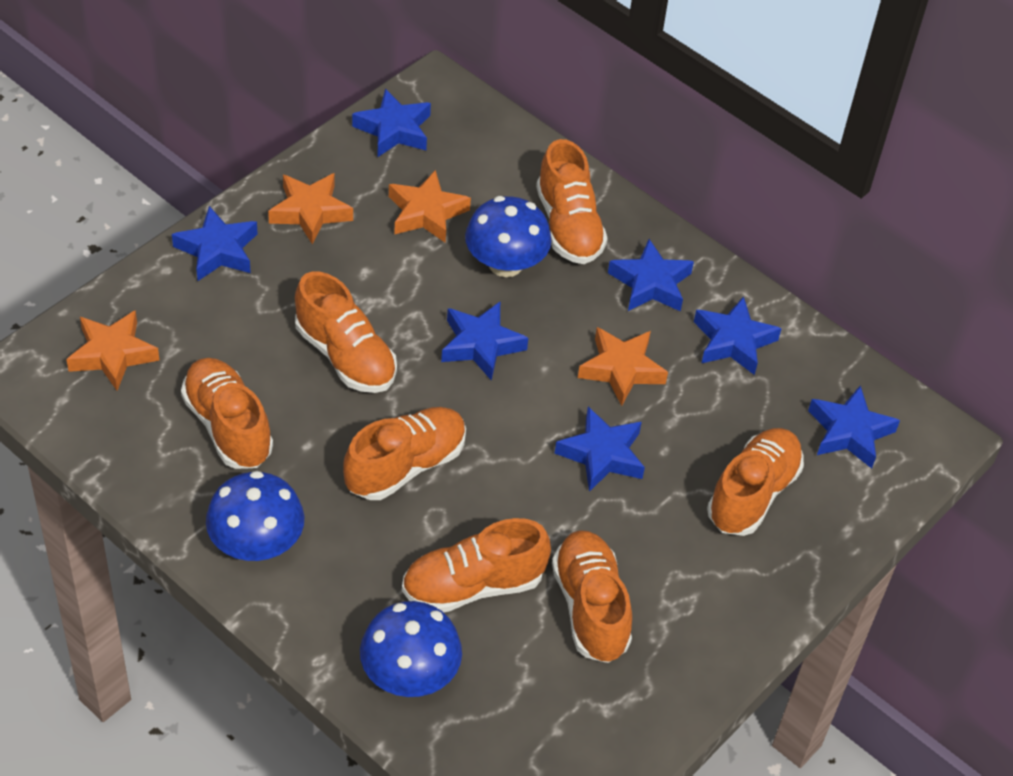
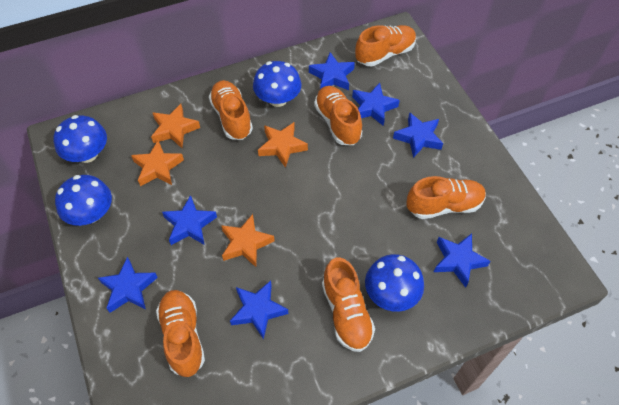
blue mushroom: 3 -> 4
orange shoe: 7 -> 6

